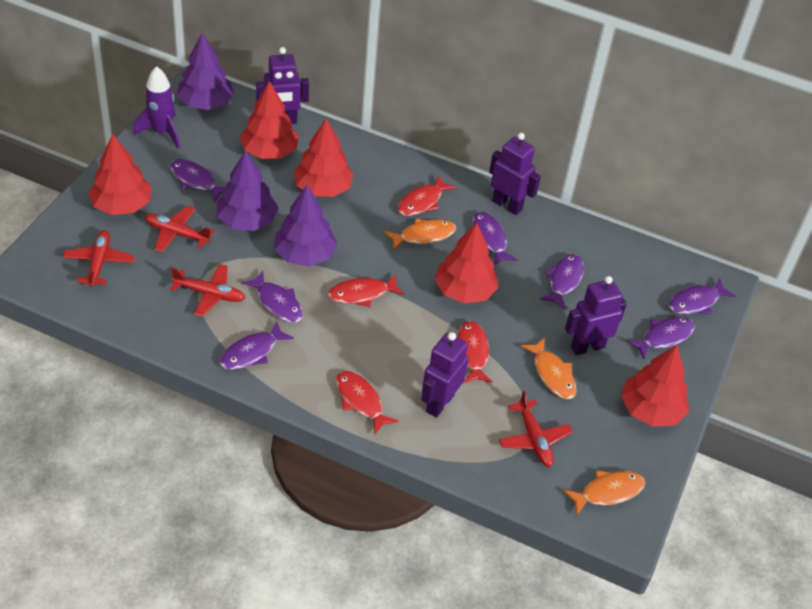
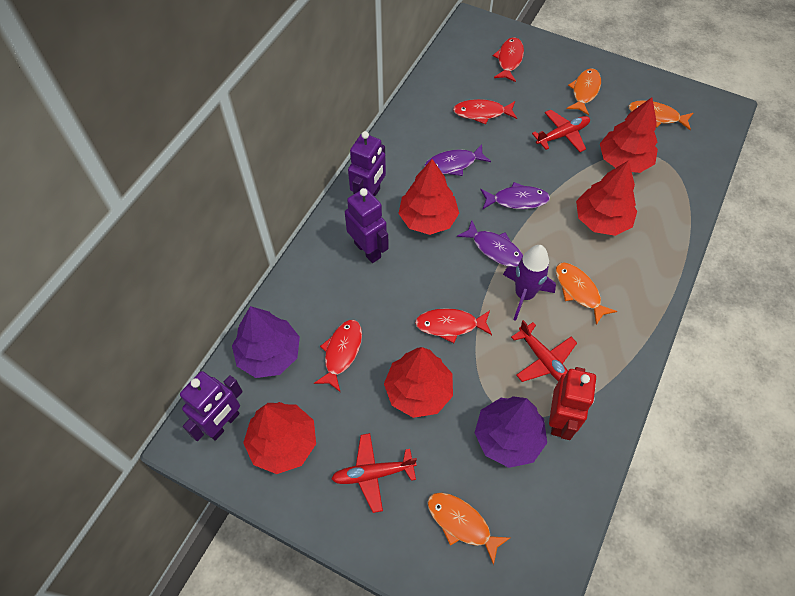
orange fish: 3 -> 4
purple fish: 7 -> 3
purple robot: 4 -> 3
purple tree: 3 -> 2
red plane: 4 -> 3
red robot: 0 -> 1

